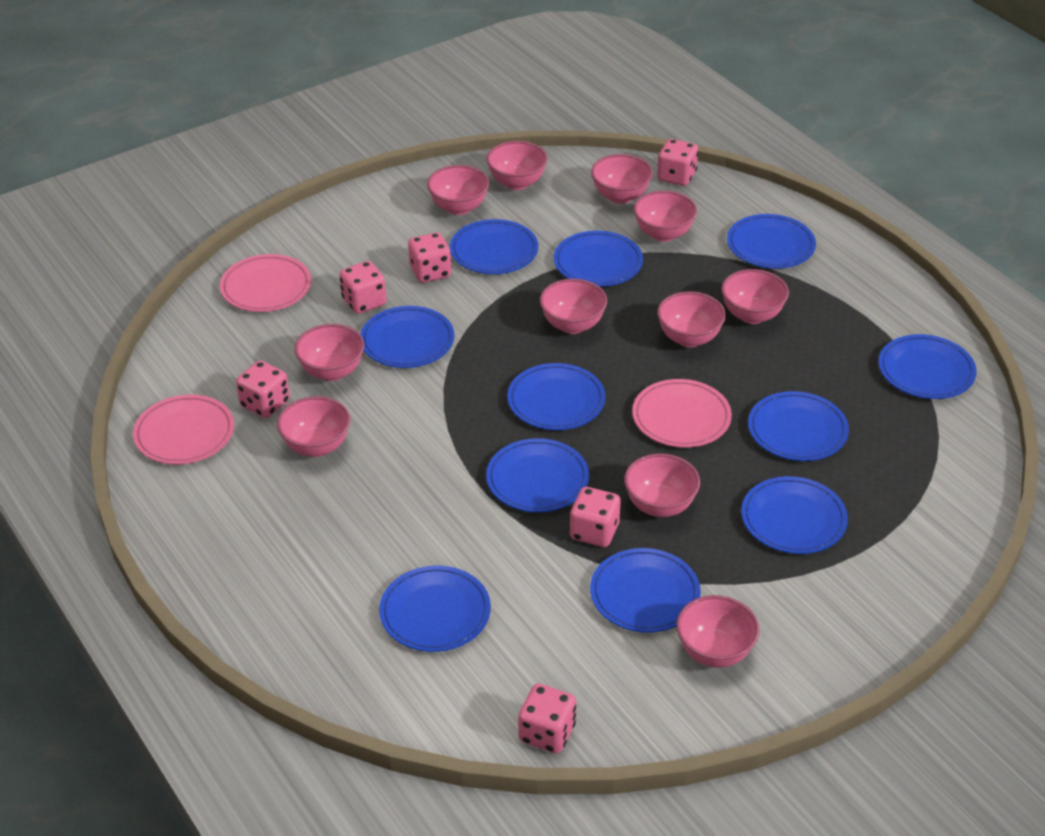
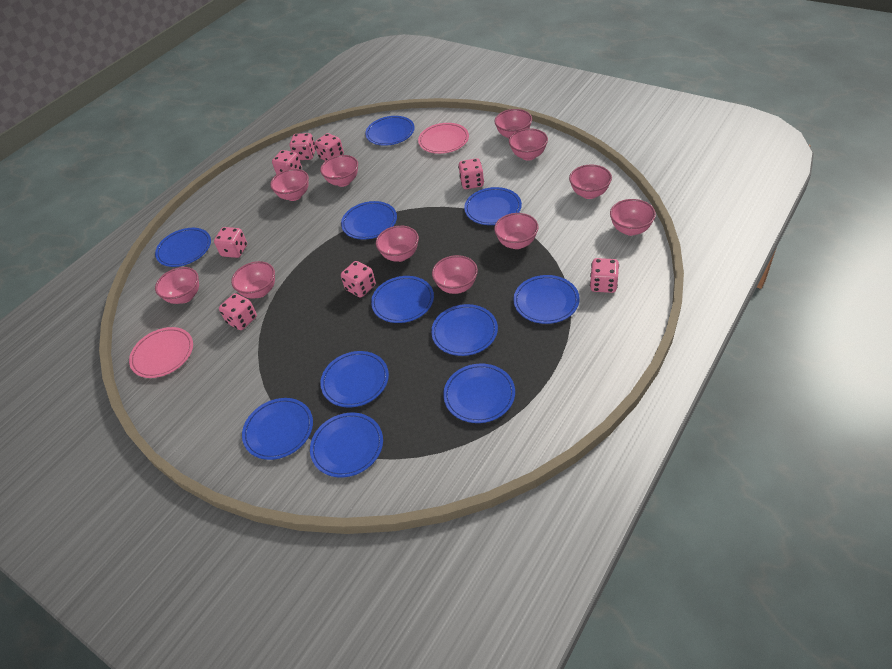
pink dice: 6 -> 8
pink plate: 3 -> 2

